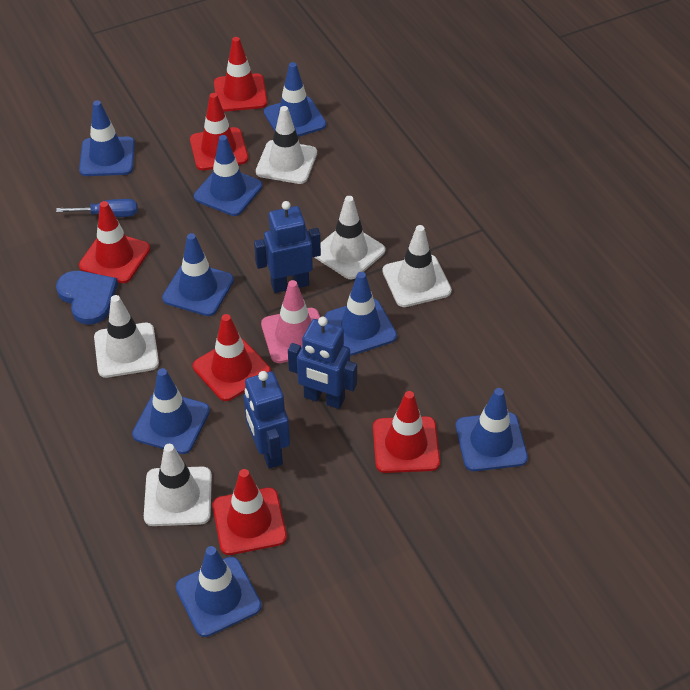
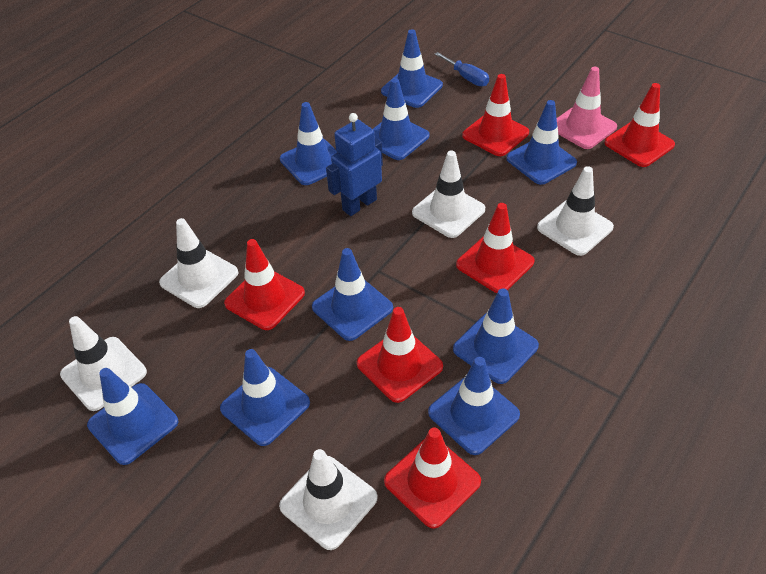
blue heart: 1 -> 0
blue robot: 3 -> 1
blue traffic cone: 8 -> 9

